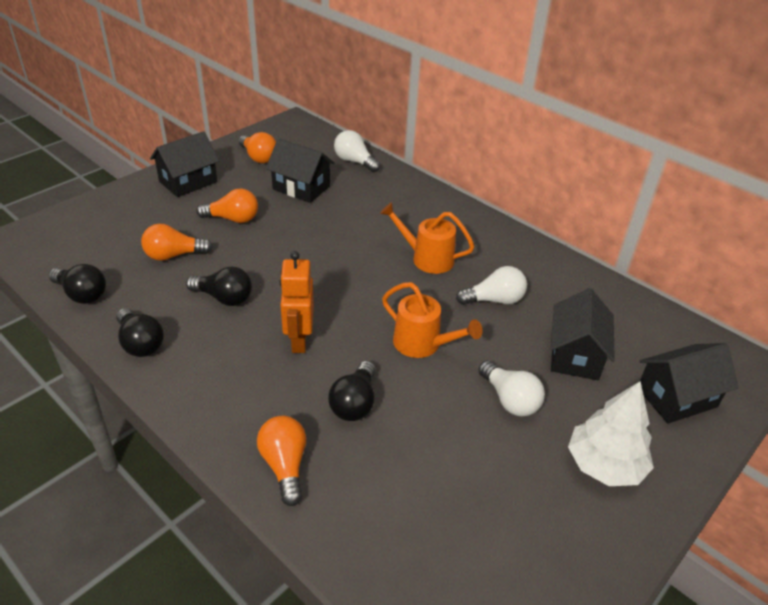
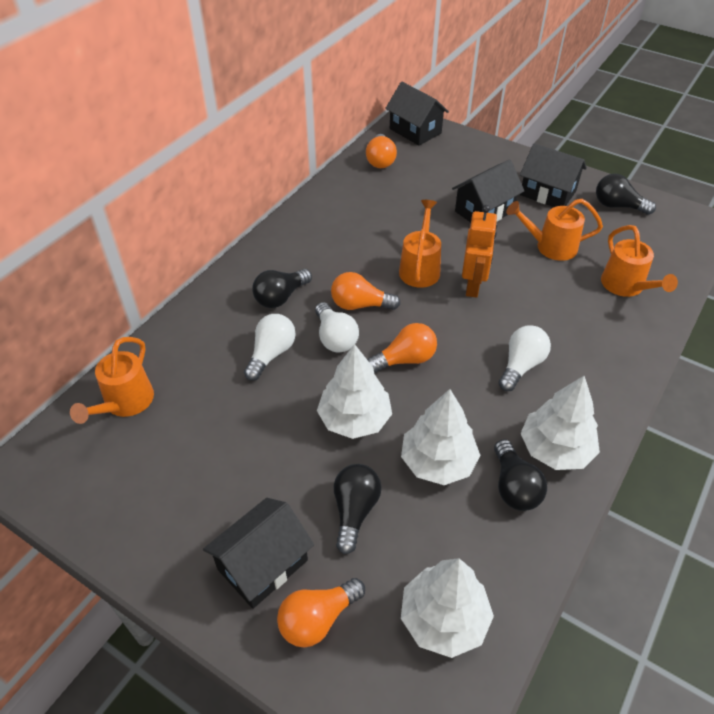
orange watering can: 2 -> 4
white tree: 1 -> 4

